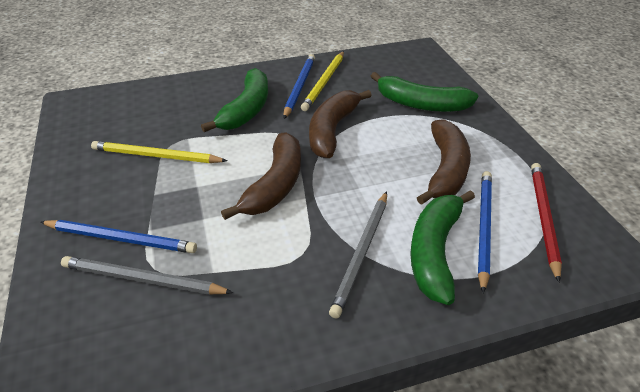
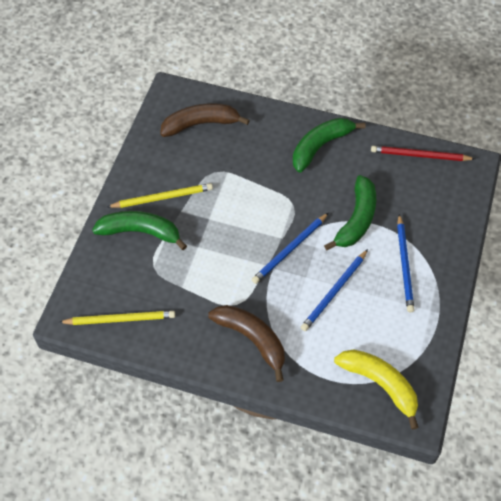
brown banana: 3 -> 2
grey pencil: 2 -> 0
yellow banana: 0 -> 1

